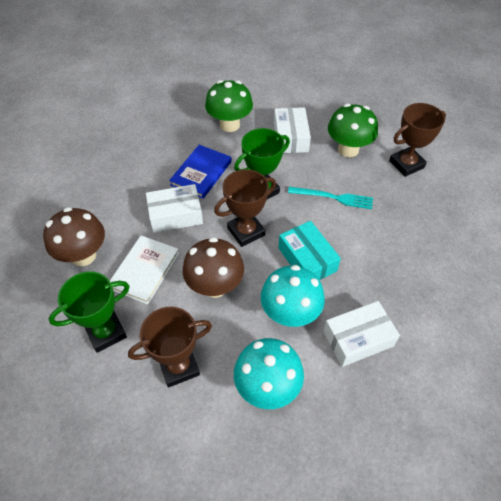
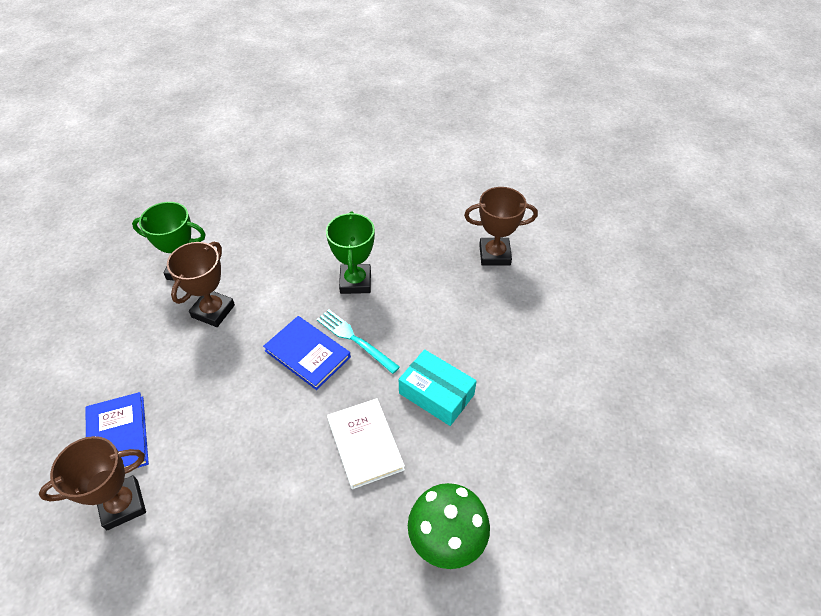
blue book: 1 -> 2
brown mushroom: 2 -> 0
green mushroom: 2 -> 1
turquoise mushroom: 2 -> 0
white box: 3 -> 0

